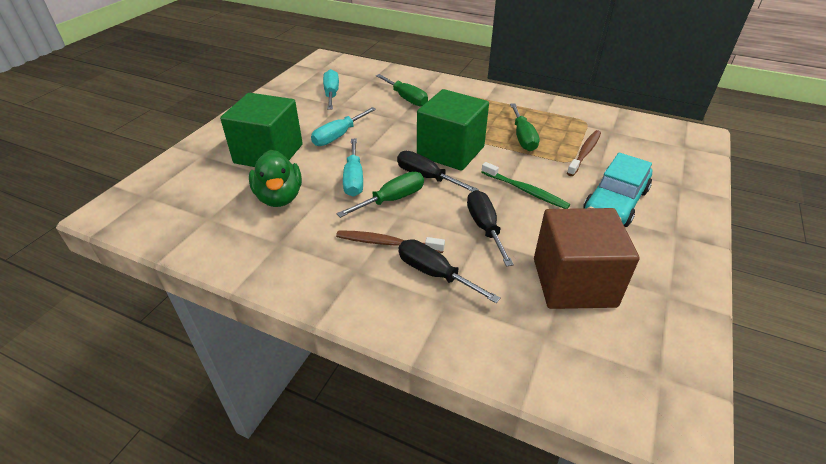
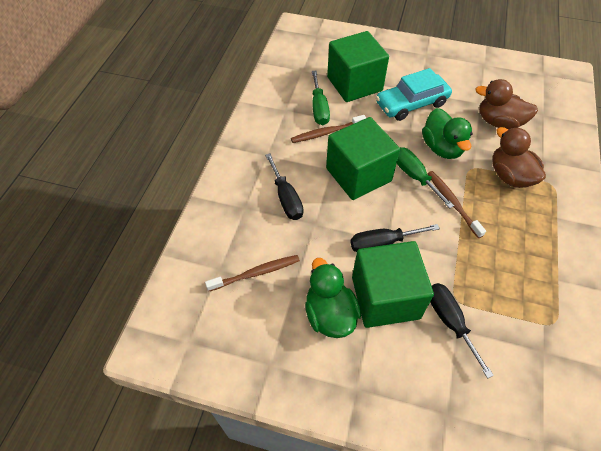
brown cube: 1 -> 0
brown duck: 0 -> 2
brown toothbrush: 2 -> 3
green cube: 2 -> 3
green duck: 1 -> 2
green screwdriver: 3 -> 2
green toothbrush: 1 -> 0
turquoise screwdriver: 3 -> 0

